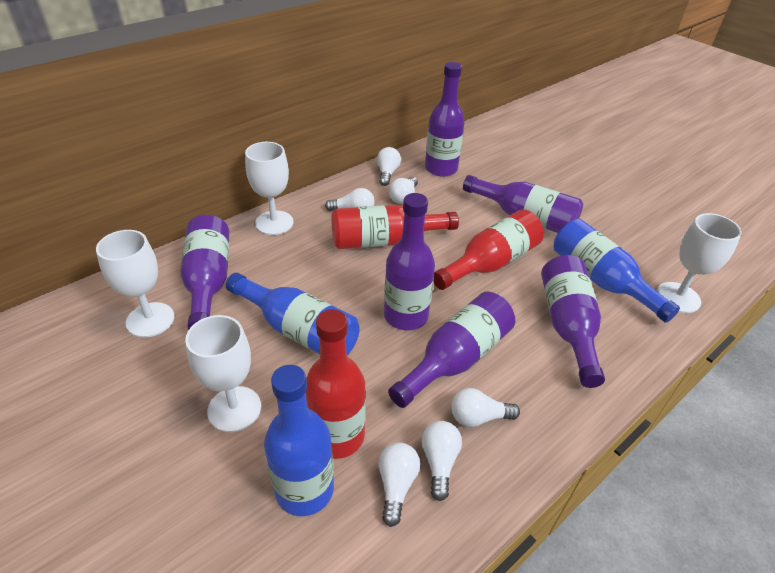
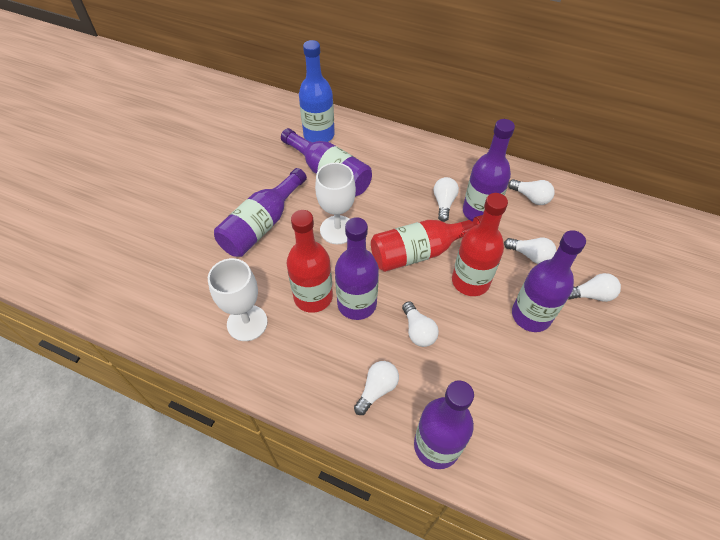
blue bottle: 3 -> 1
white goblet: 4 -> 2

